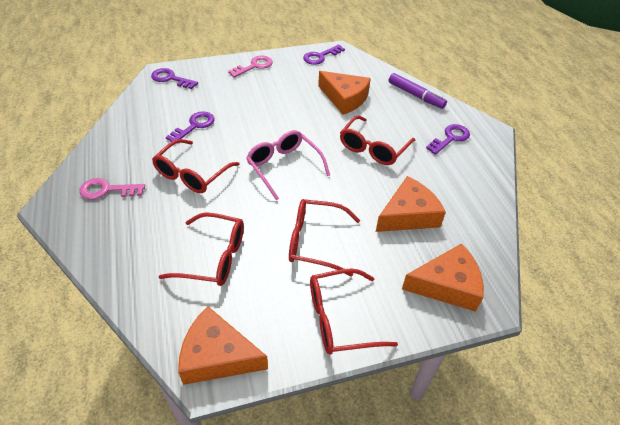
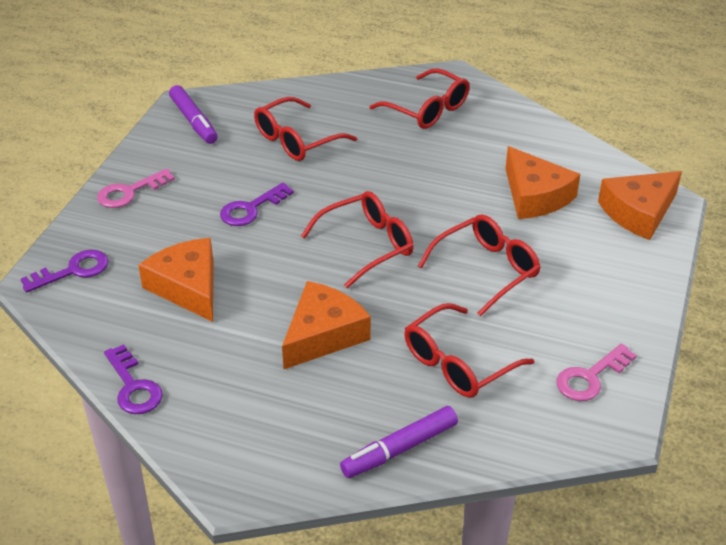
pink glasses: 1 -> 0
purple key: 4 -> 3
purple marker: 1 -> 2

